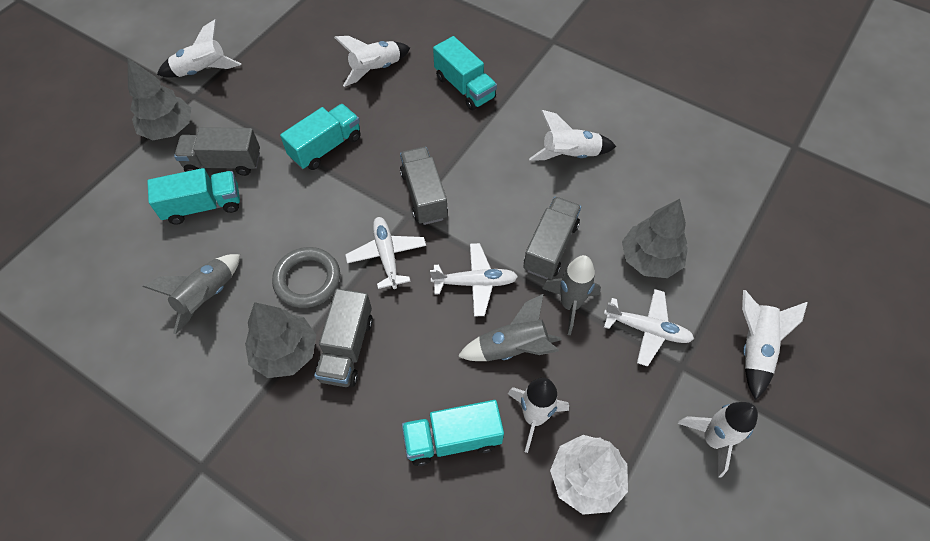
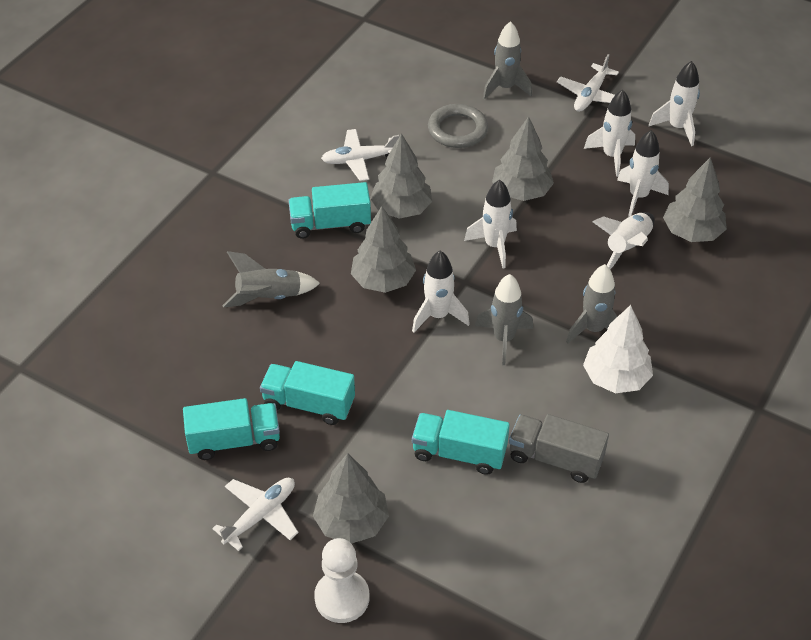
grey rocket: 3 -> 4
grey tree: 3 -> 5
grey truck: 4 -> 1
white pawn: 0 -> 1

